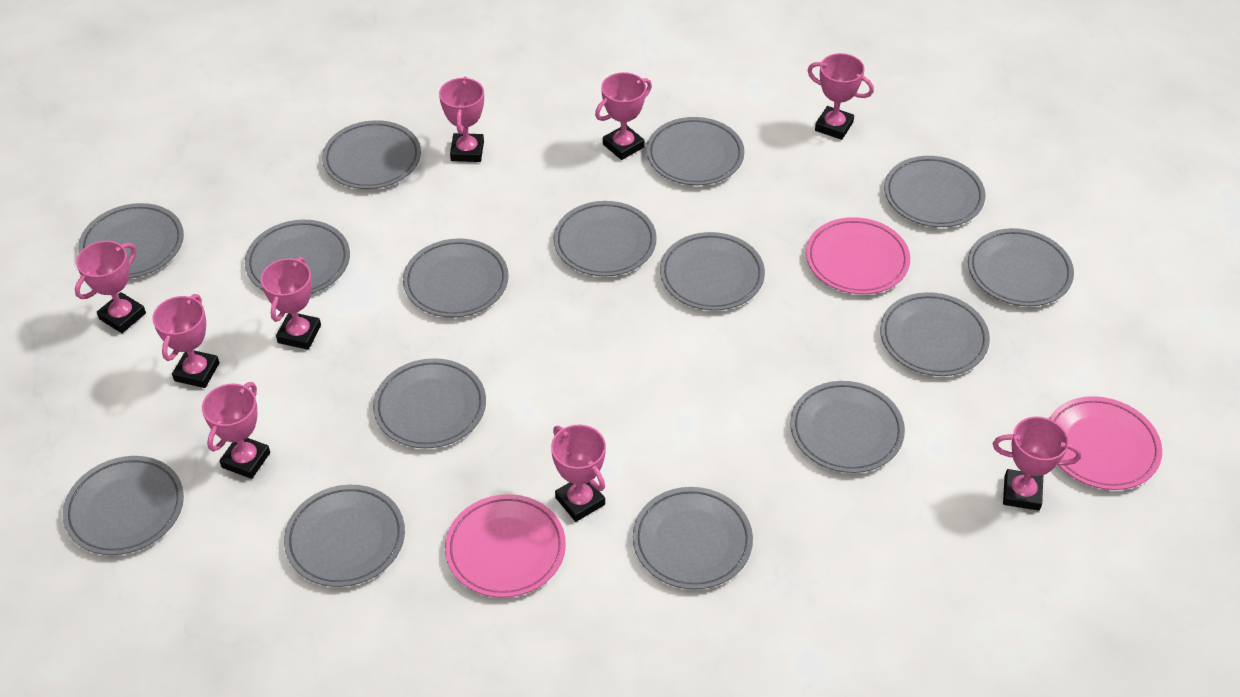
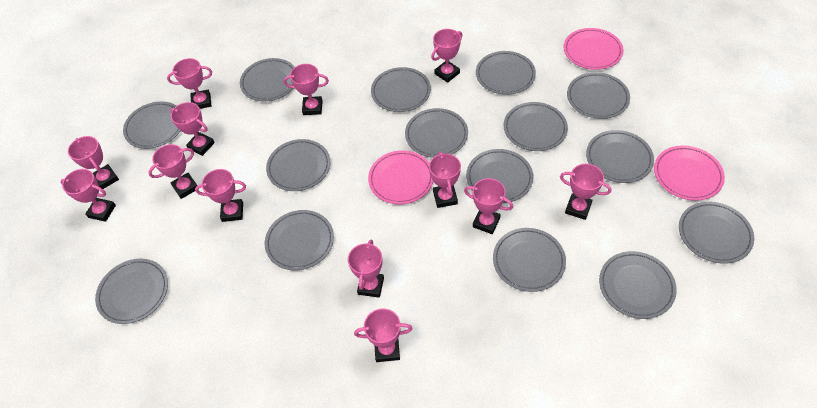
pink trophy: 9 -> 13

